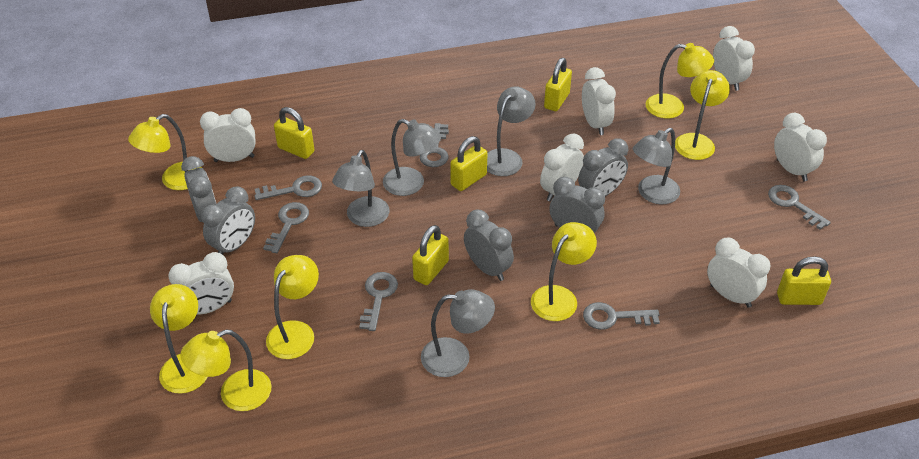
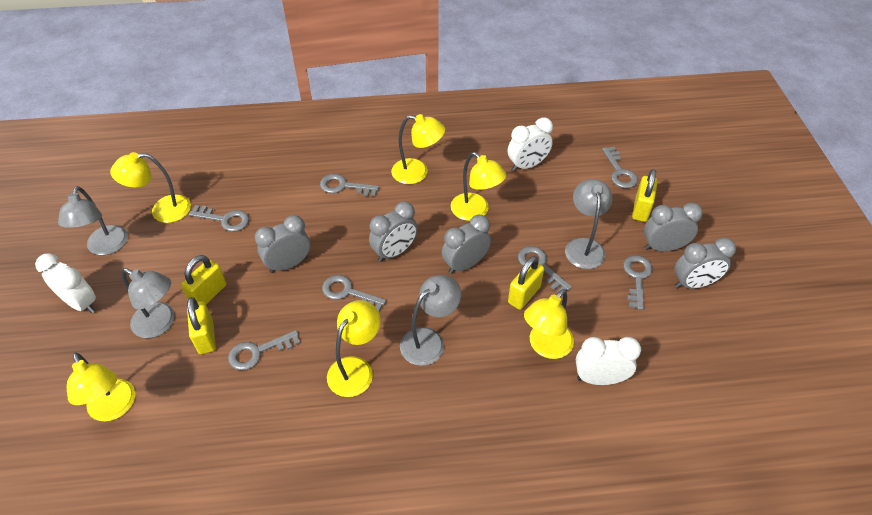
grey key: 6 -> 7
grey lamp: 5 -> 4
white clock: 7 -> 3
yellow lamp: 7 -> 6
yellow padlock: 5 -> 4

